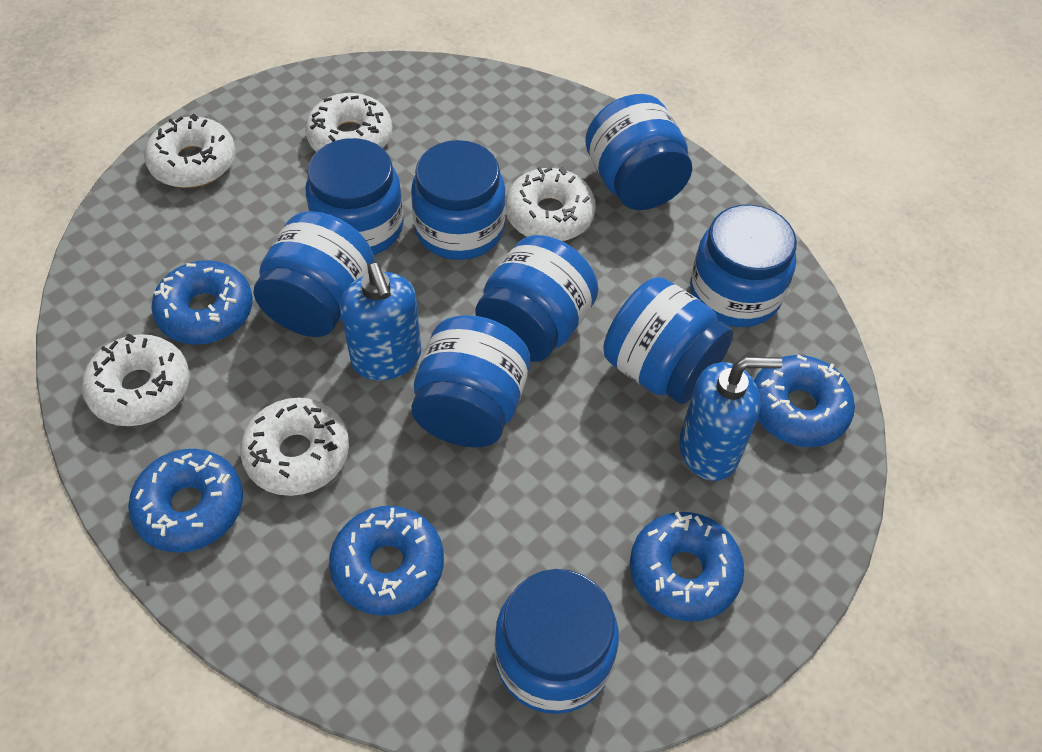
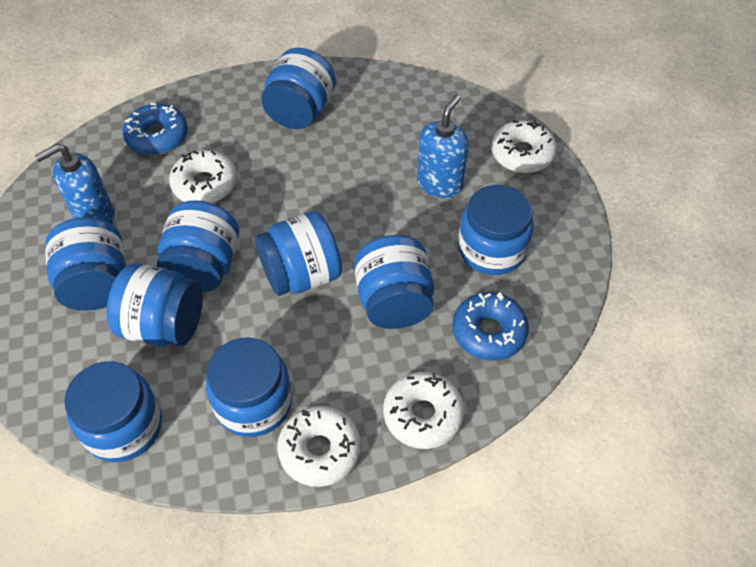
blue donut: 5 -> 2
white donut: 5 -> 4

